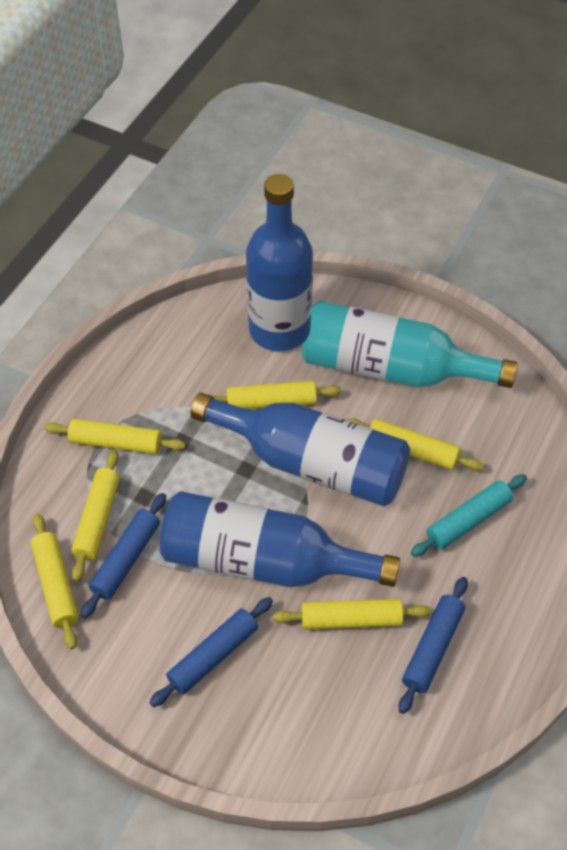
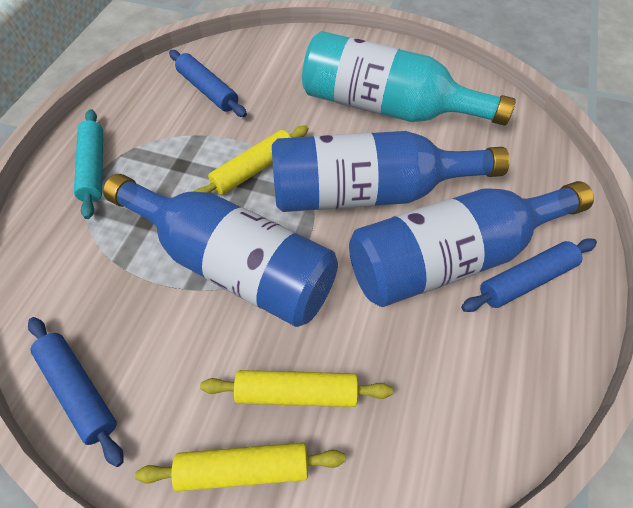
yellow rolling pin: 6 -> 3

